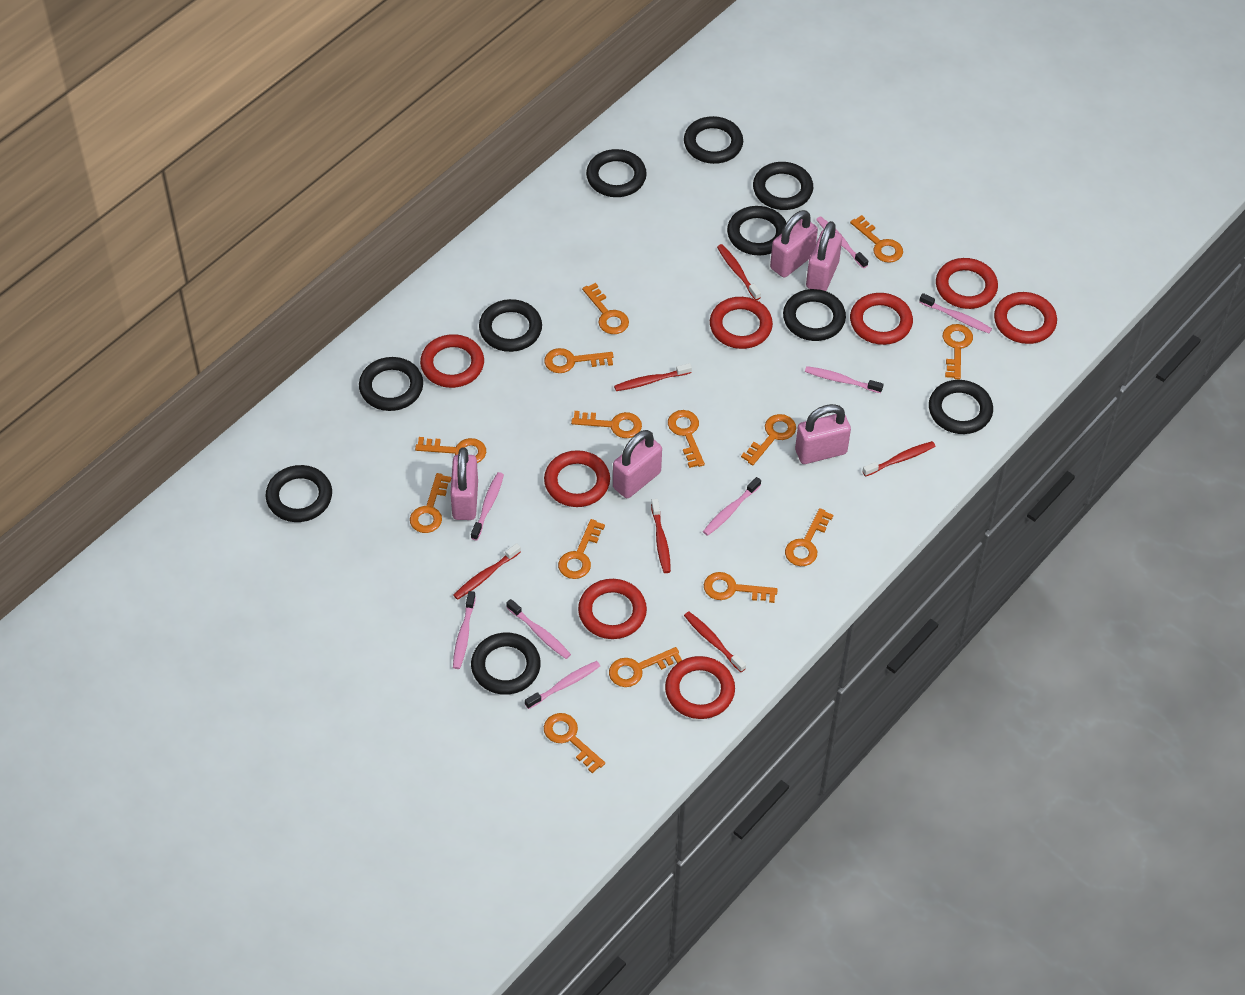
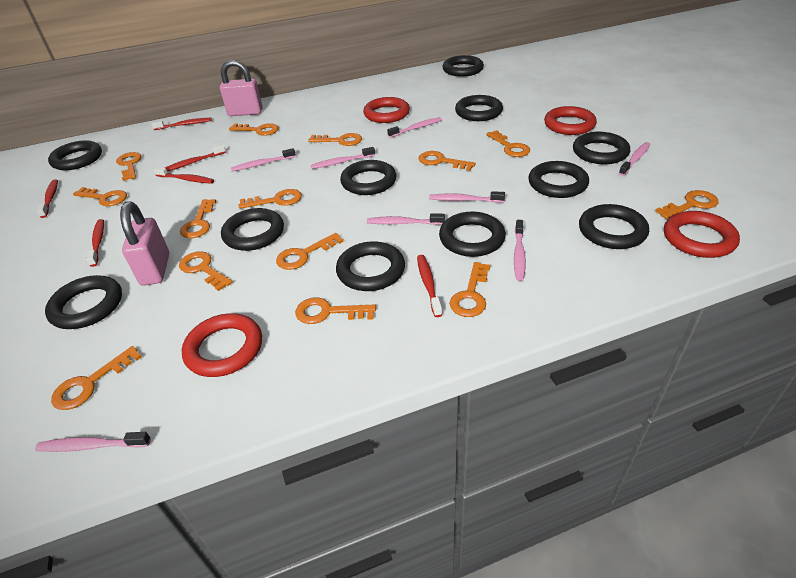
black ring: 10 -> 11
pink padlock: 5 -> 2
red ring: 8 -> 4

